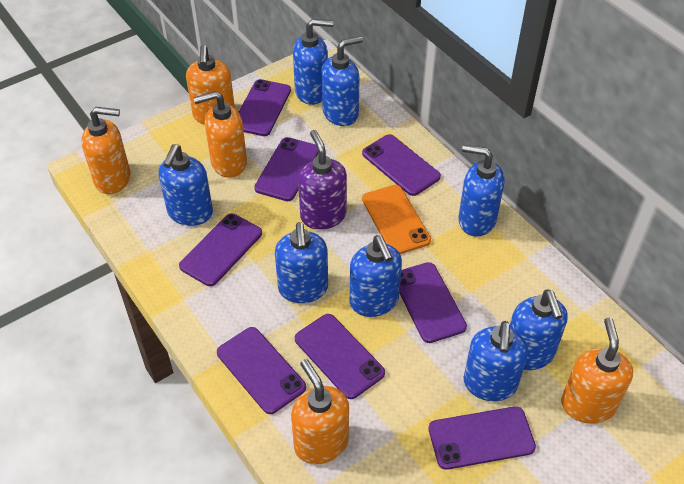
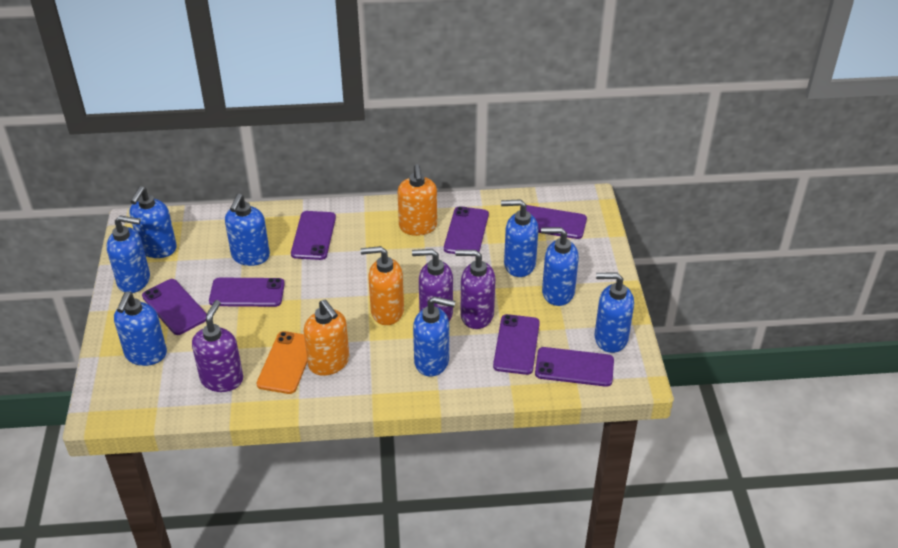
orange soap dispenser: 5 -> 3
purple phone: 8 -> 7
purple soap dispenser: 1 -> 3

